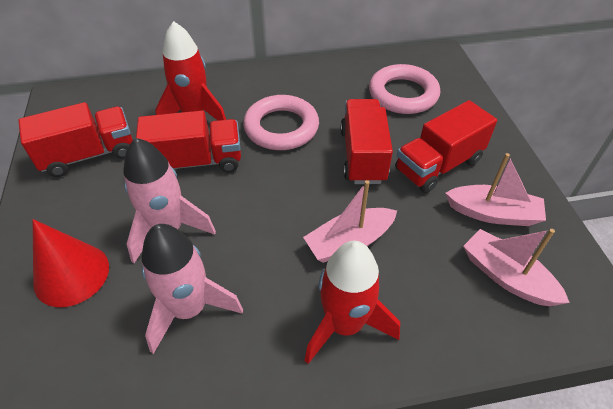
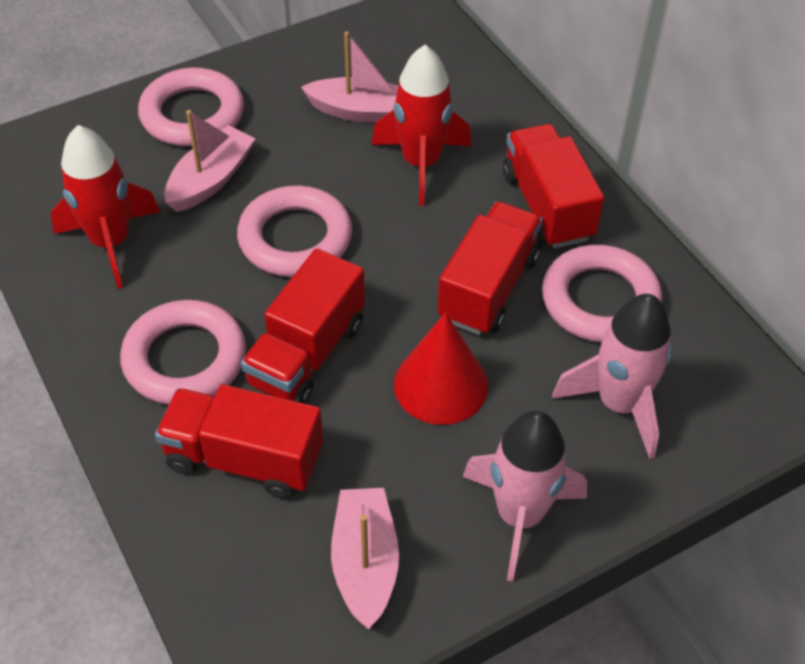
pink ring: 2 -> 4

